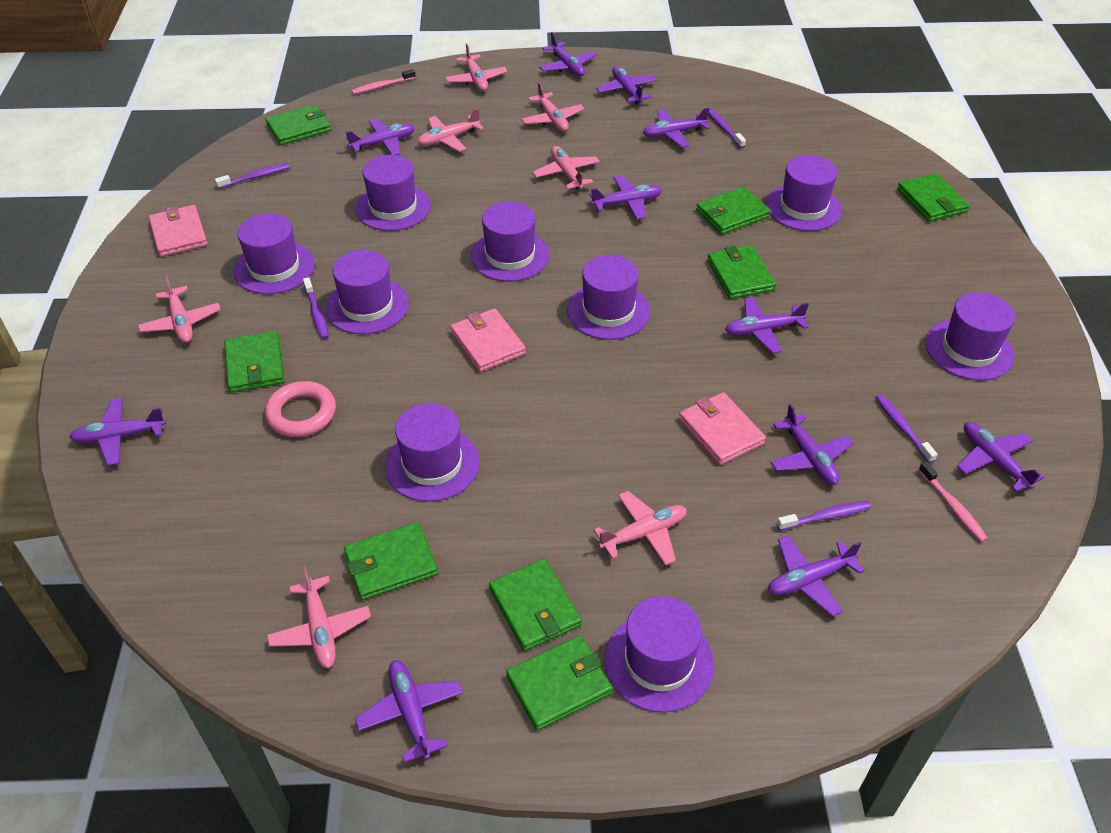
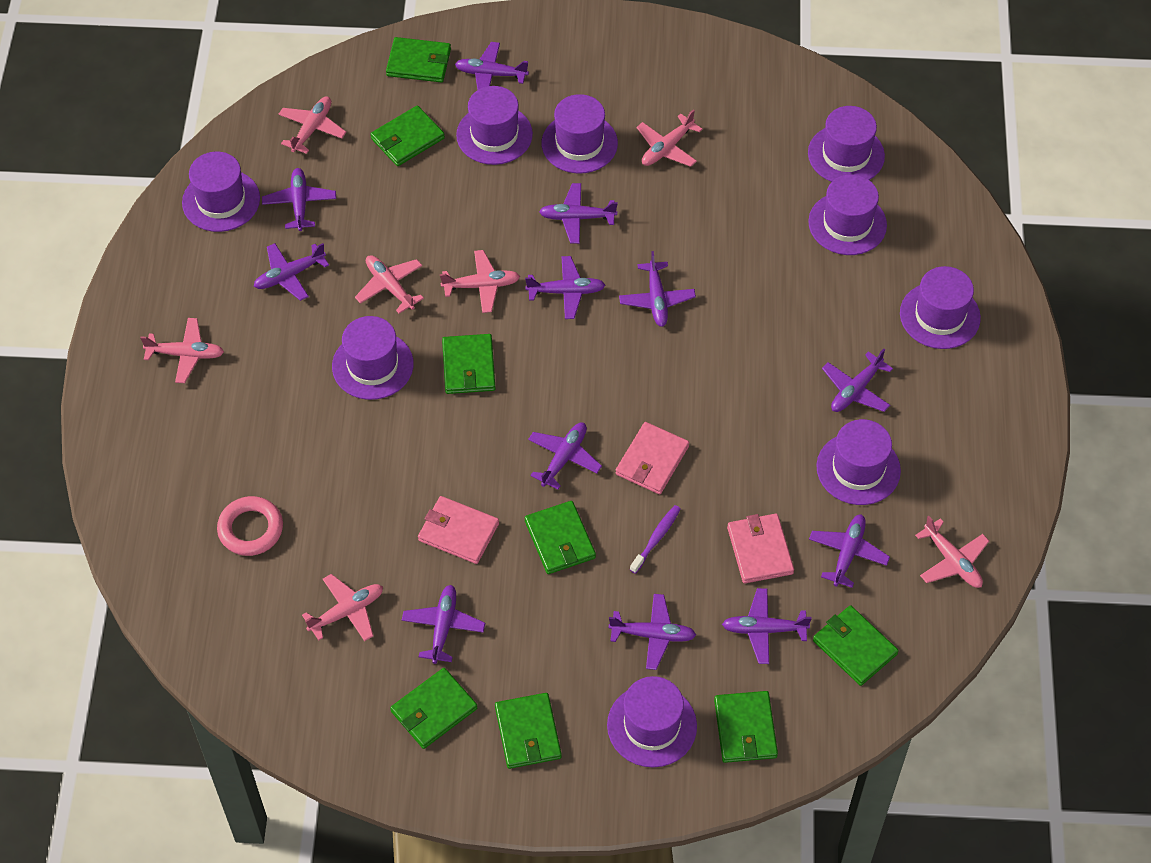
pink toothbrush: 2 -> 0
purple plane: 11 -> 12
purple toothbrush: 5 -> 1

